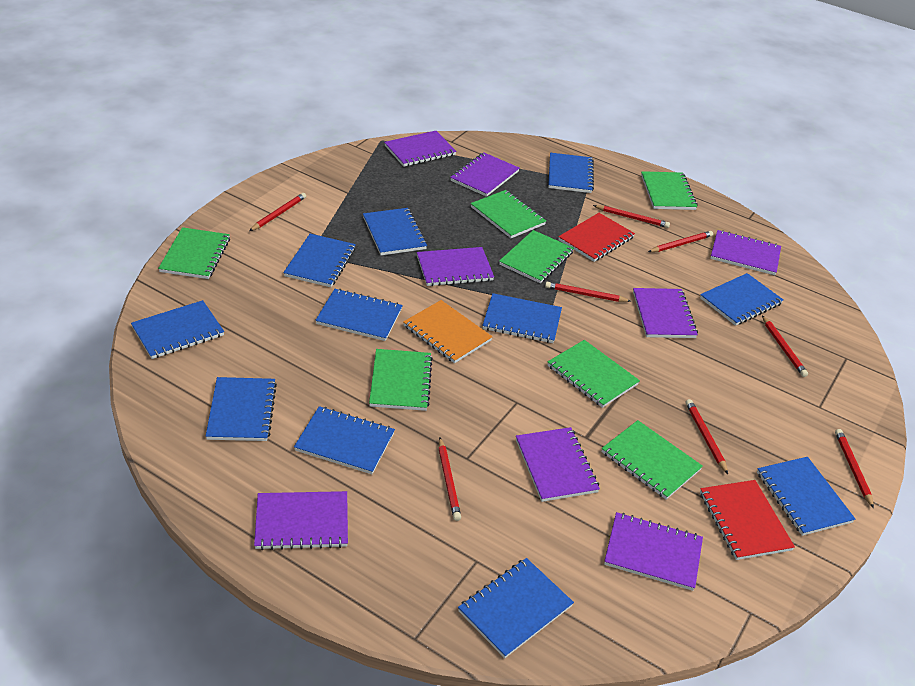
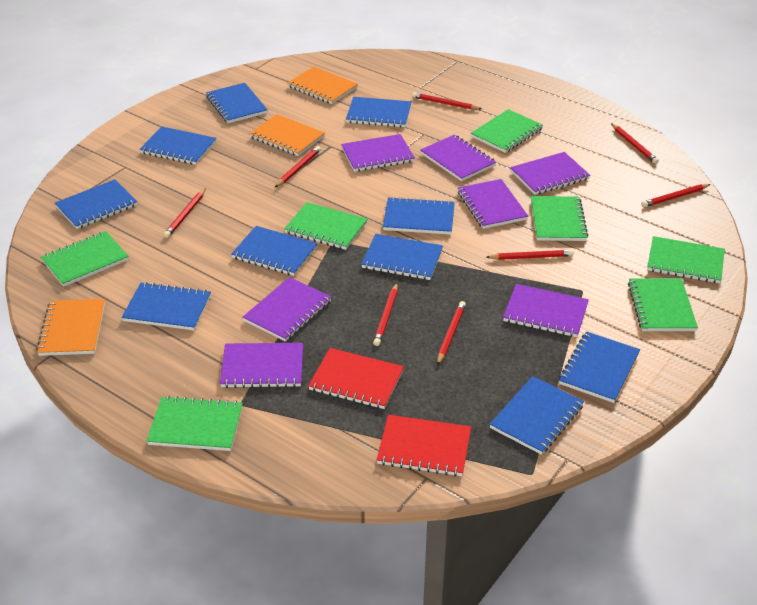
blue notebook: 11 -> 10
orange notebook: 1 -> 3
purple notebook: 8 -> 7

